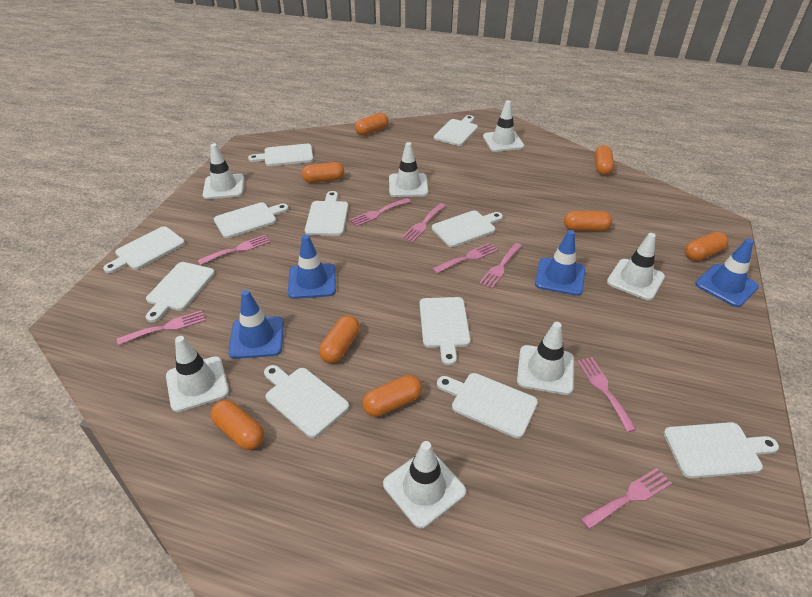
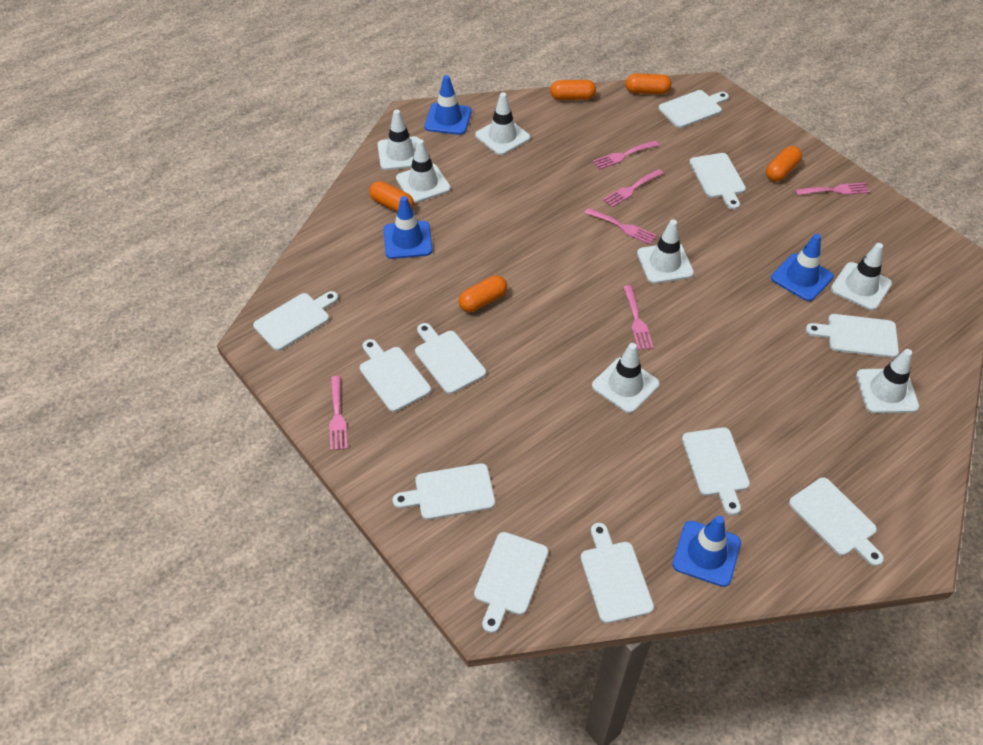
orange capsule: 8 -> 5
pink fork: 8 -> 6

